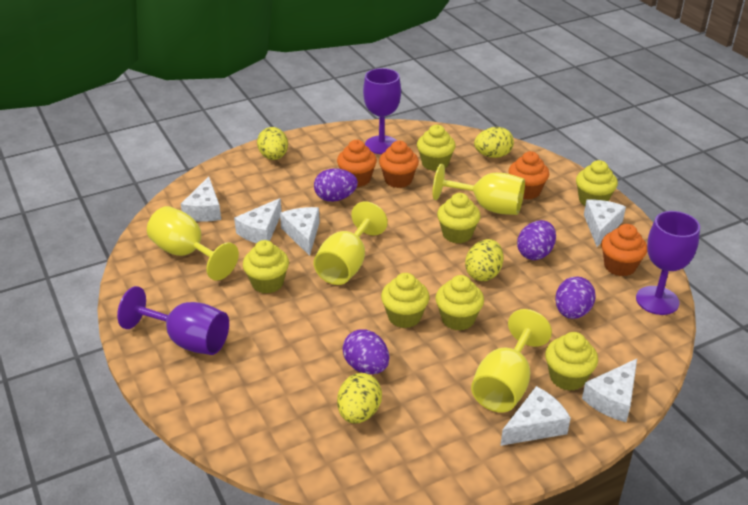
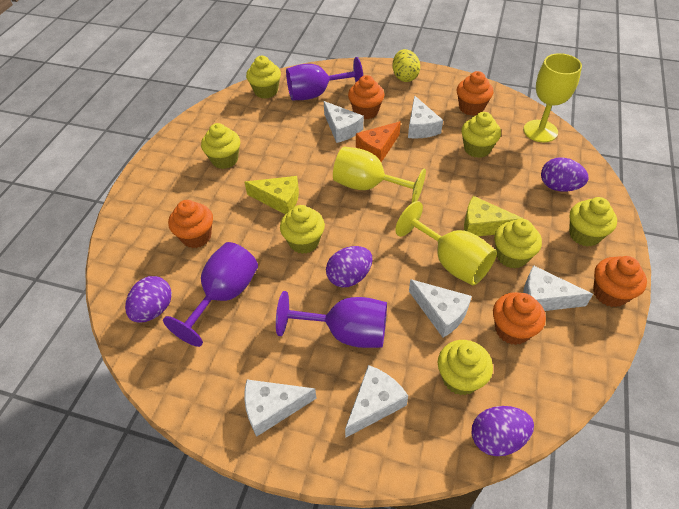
orange cheese: 0 -> 1
orange cupcake: 4 -> 5
yellow cheese: 0 -> 2
yellow egg: 4 -> 1
yellow goblet: 4 -> 3

